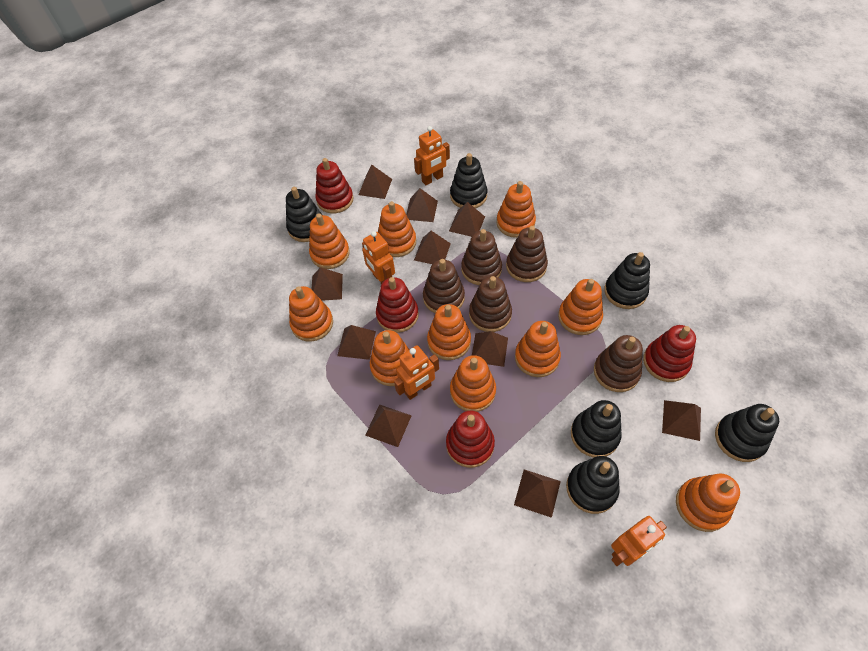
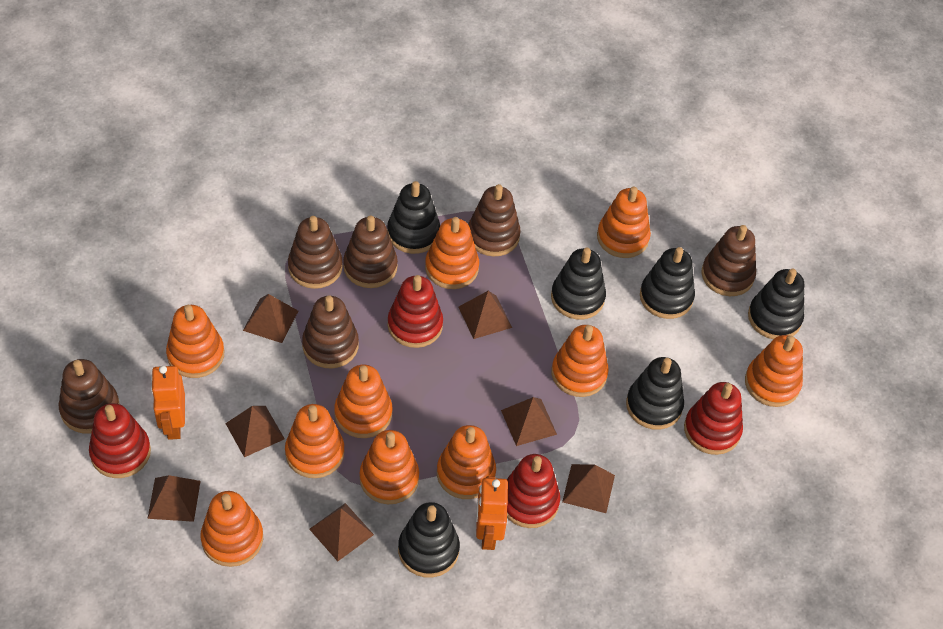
brown pyramid: 10 -> 7
brown stacking toy: 5 -> 6
orange robot: 4 -> 2

